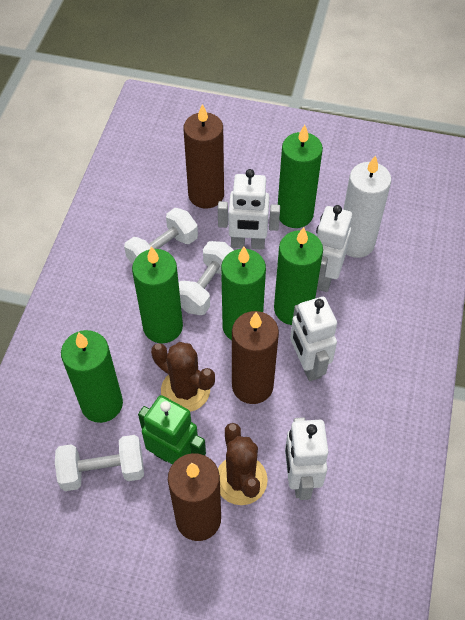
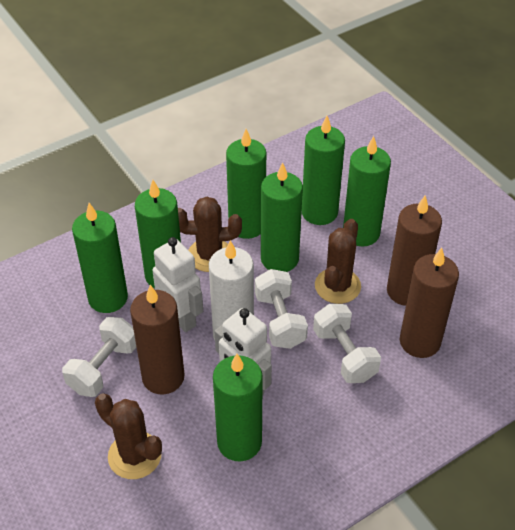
brown cactus: 2 -> 3
green candle: 5 -> 7
green robot: 1 -> 0
white robot: 4 -> 2

